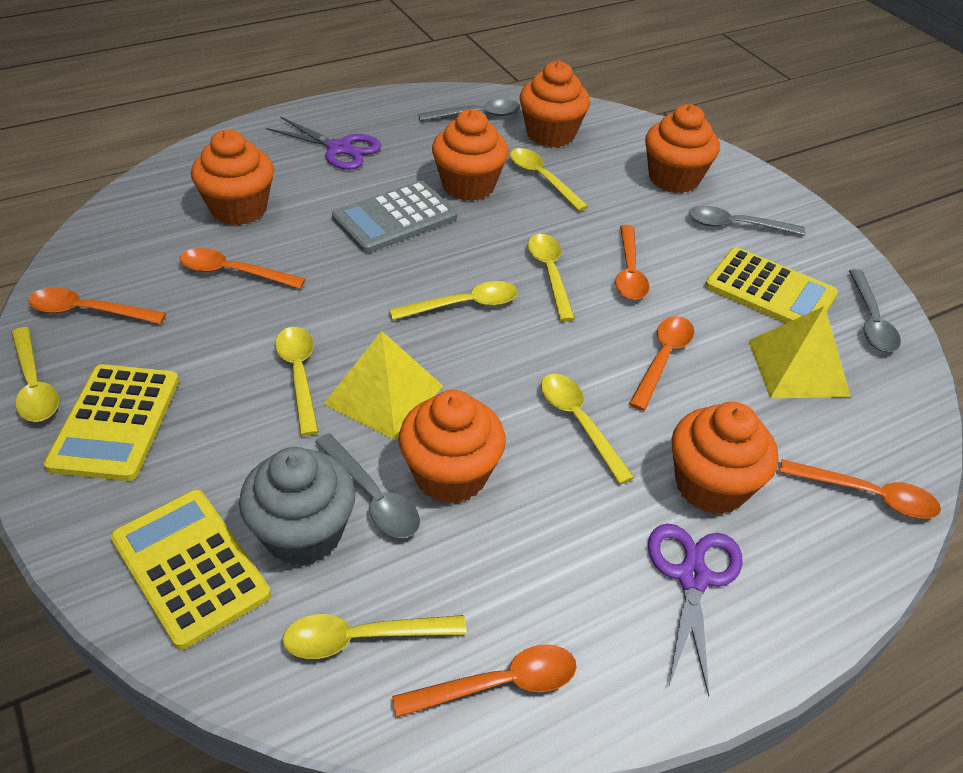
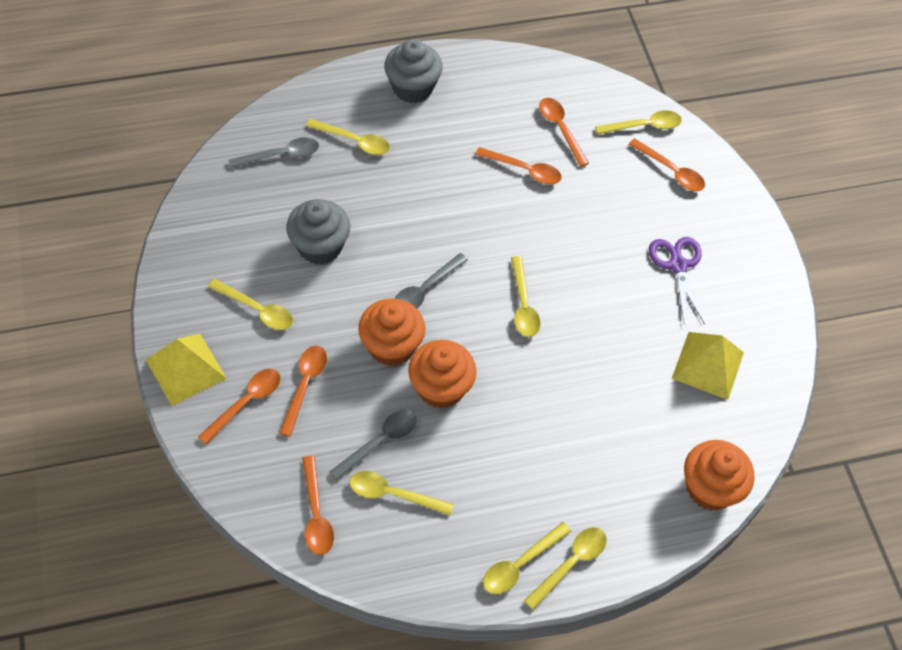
grey calculator: 1 -> 0
grey cupcake: 1 -> 2
grey spoon: 4 -> 3
orange cupcake: 6 -> 3
purple scissors: 2 -> 1
yellow calculator: 3 -> 0

